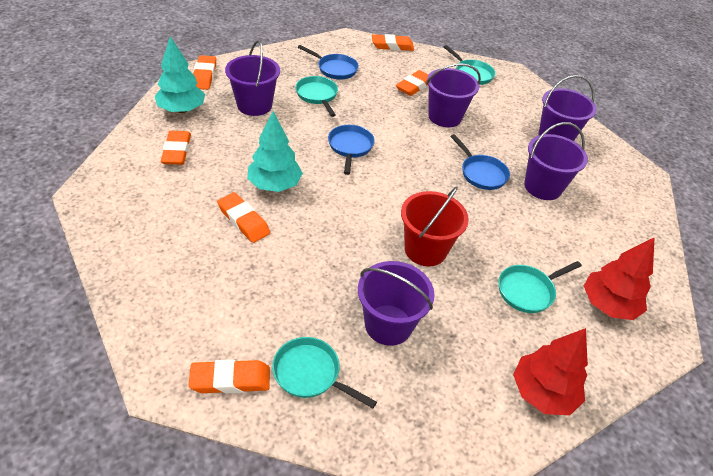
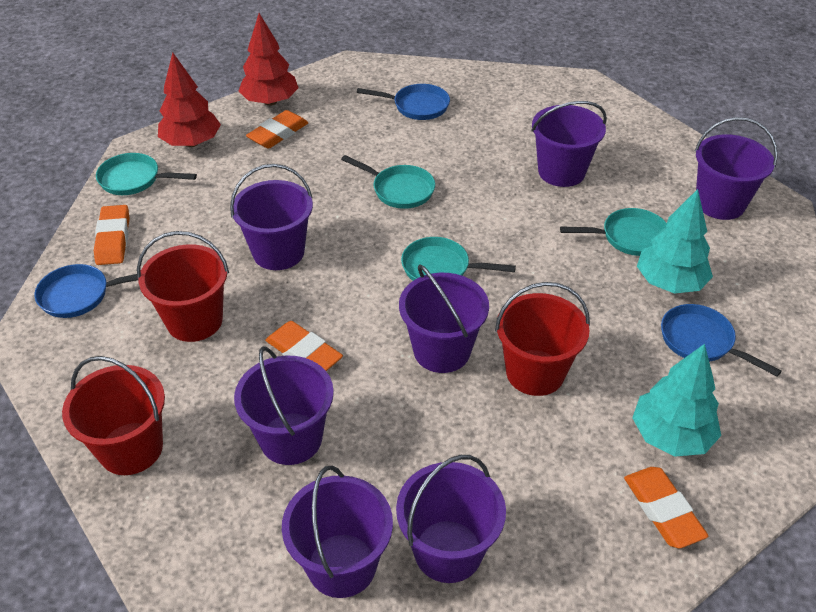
orange eraser: 6 -> 4
purple bucket: 5 -> 7
red bucket: 1 -> 3

